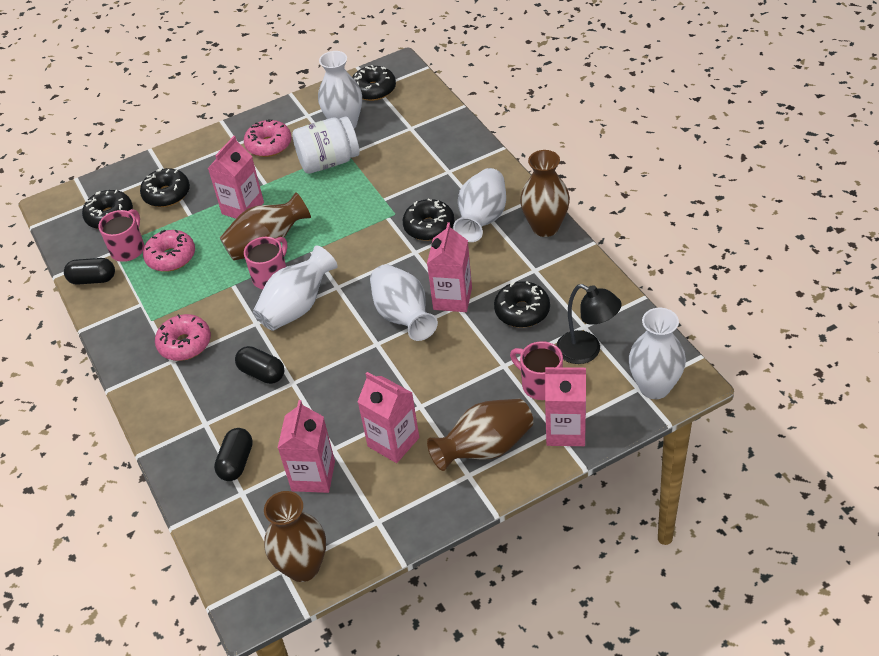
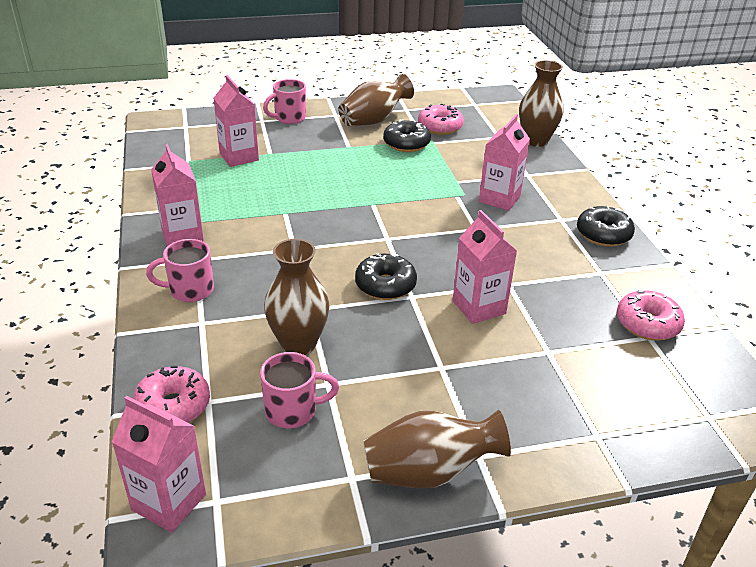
black capsule: 3 -> 0
black donut: 5 -> 3
black lamp: 1 -> 0
white jar: 1 -> 0
white vase: 5 -> 0

